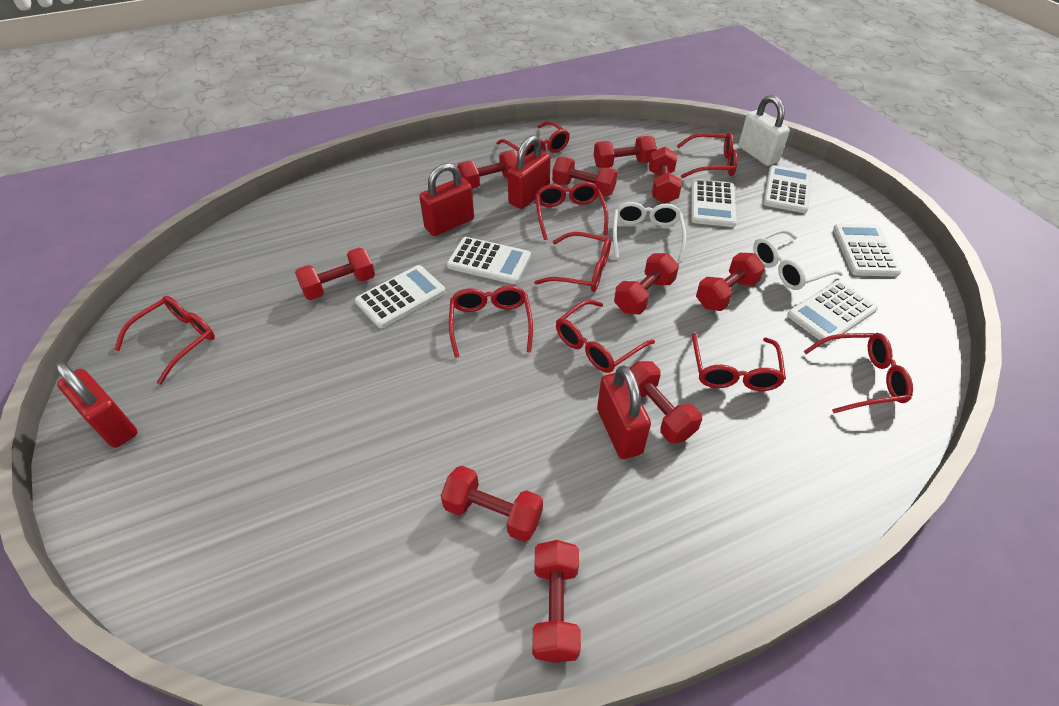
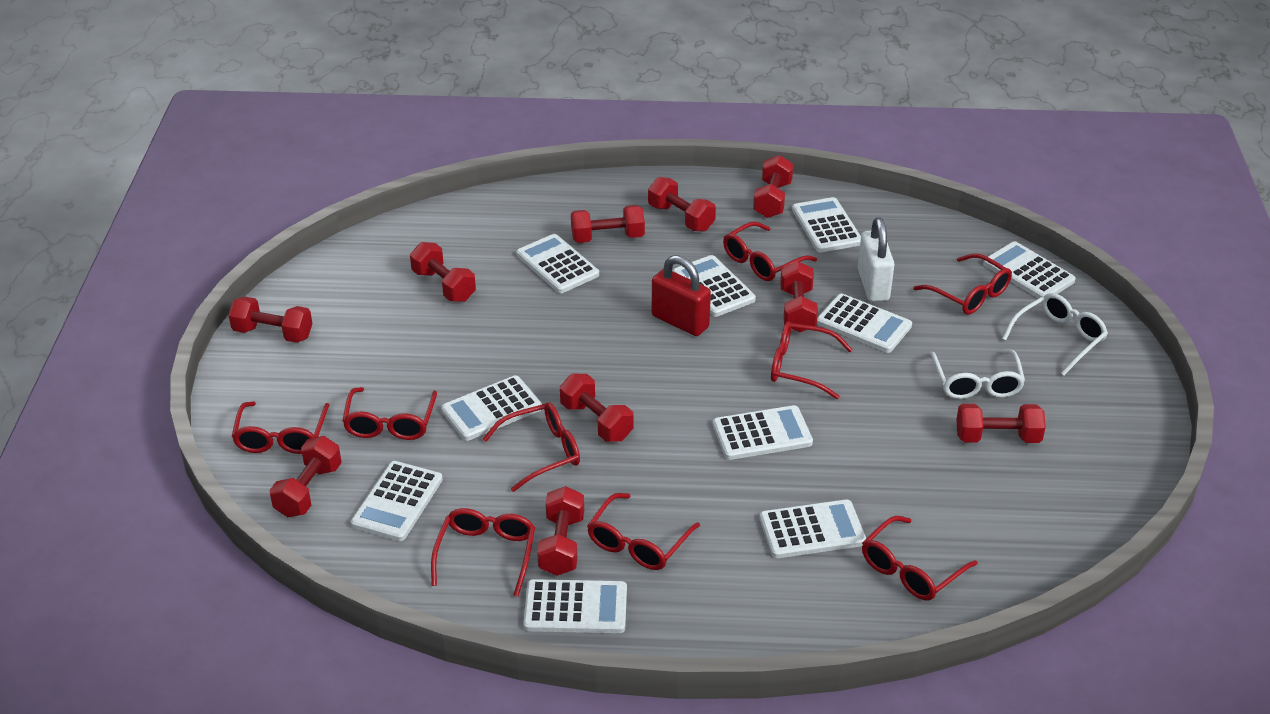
red padlock: 4 -> 1
white calculator: 6 -> 10

